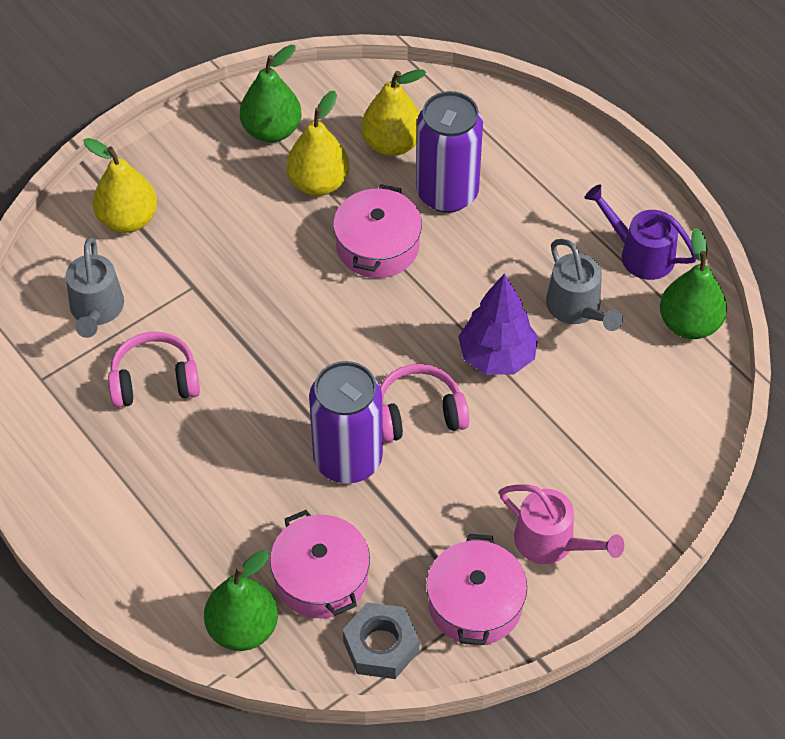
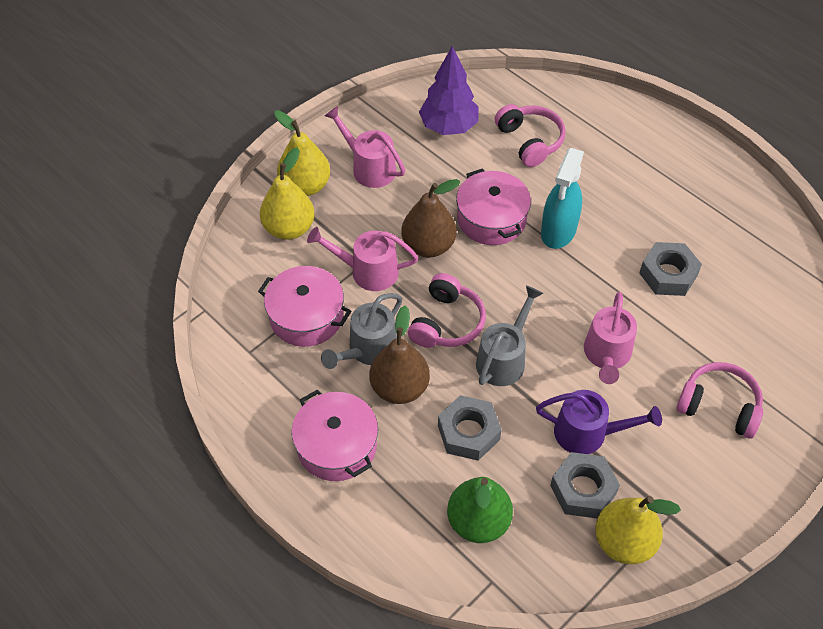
brown pear: 0 -> 2
green pear: 3 -> 1
grey nut: 1 -> 3
pink headphones: 2 -> 3
pink watering can: 1 -> 3
purple can: 2 -> 0
turquoise spray bottle: 0 -> 1

